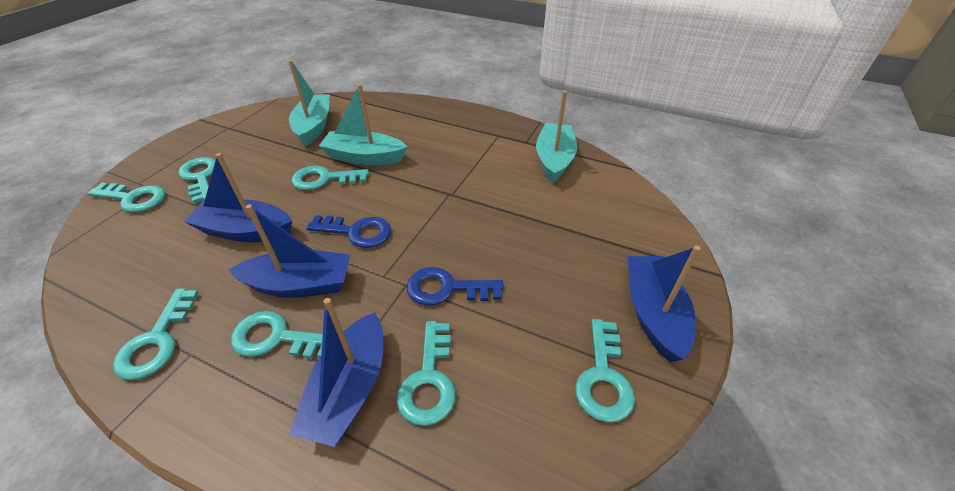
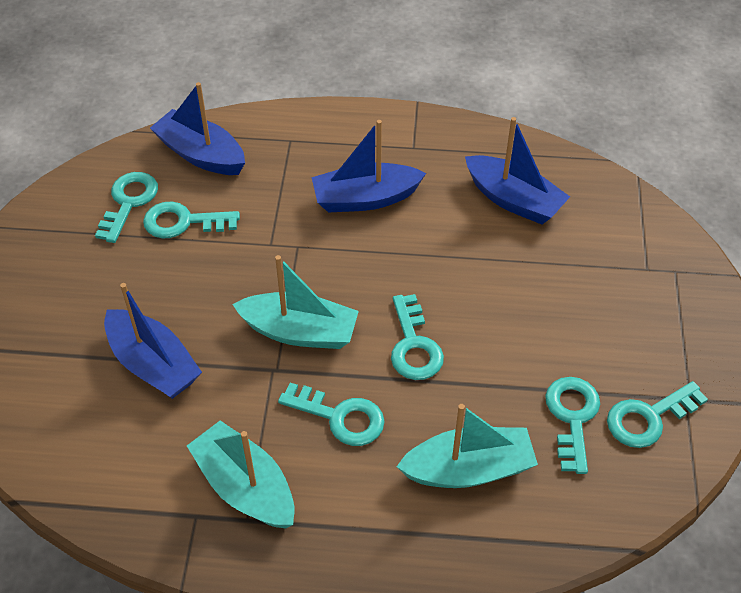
blue key: 2 -> 0
turquoise key: 7 -> 6

